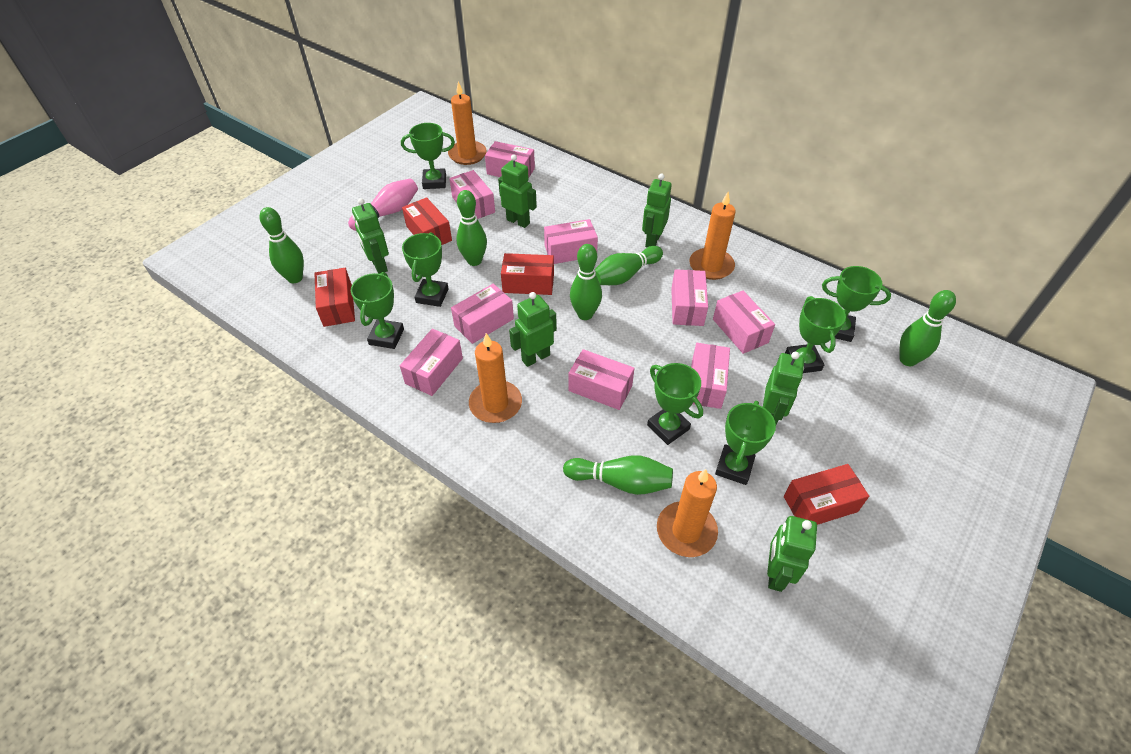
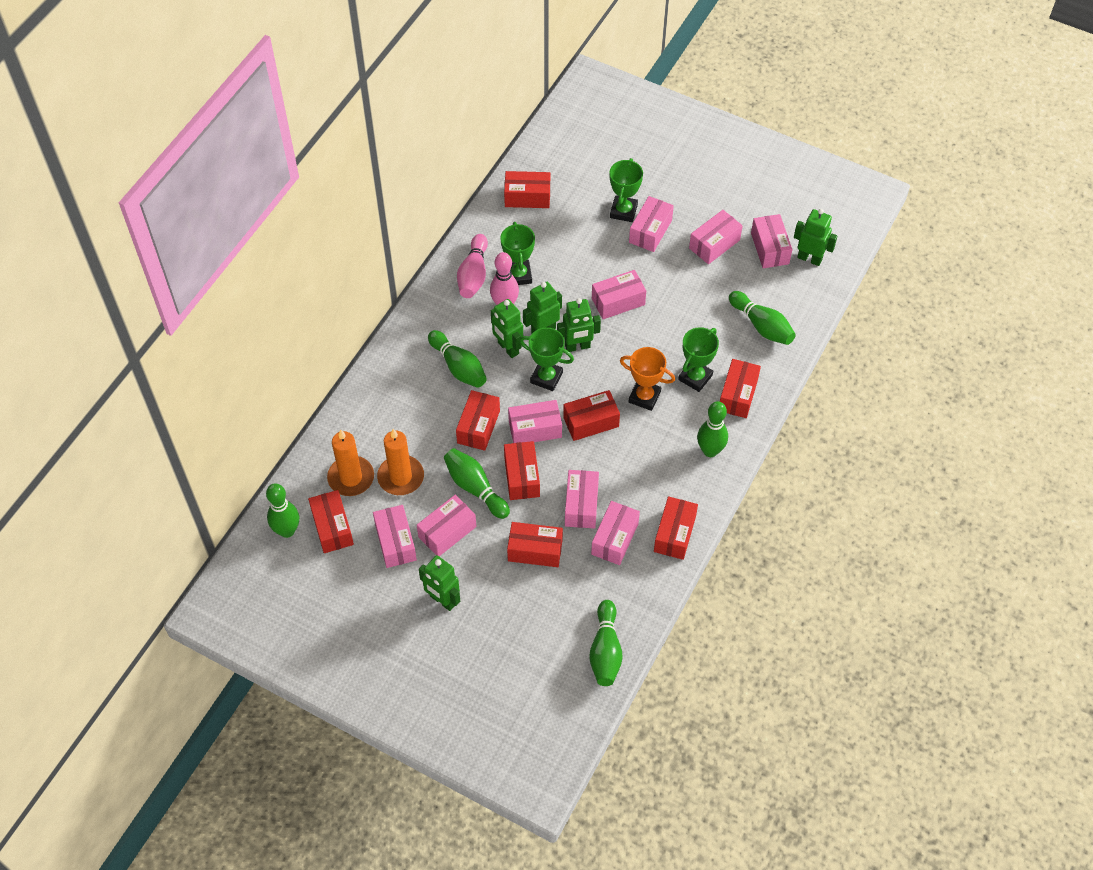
green robot: 6 -> 5
green trophy: 7 -> 4
orange candle: 4 -> 2
orange trophy: 0 -> 1
pink bowling pin: 1 -> 2
red box: 4 -> 8

